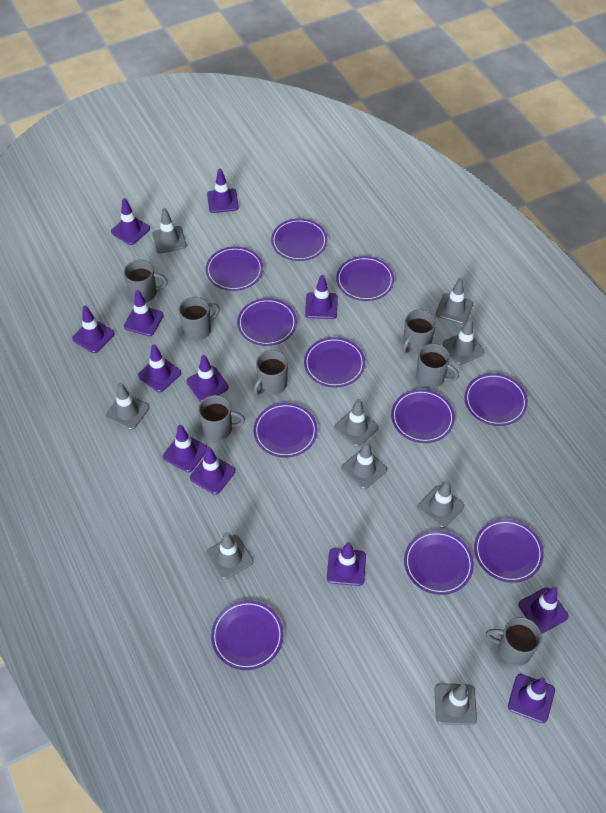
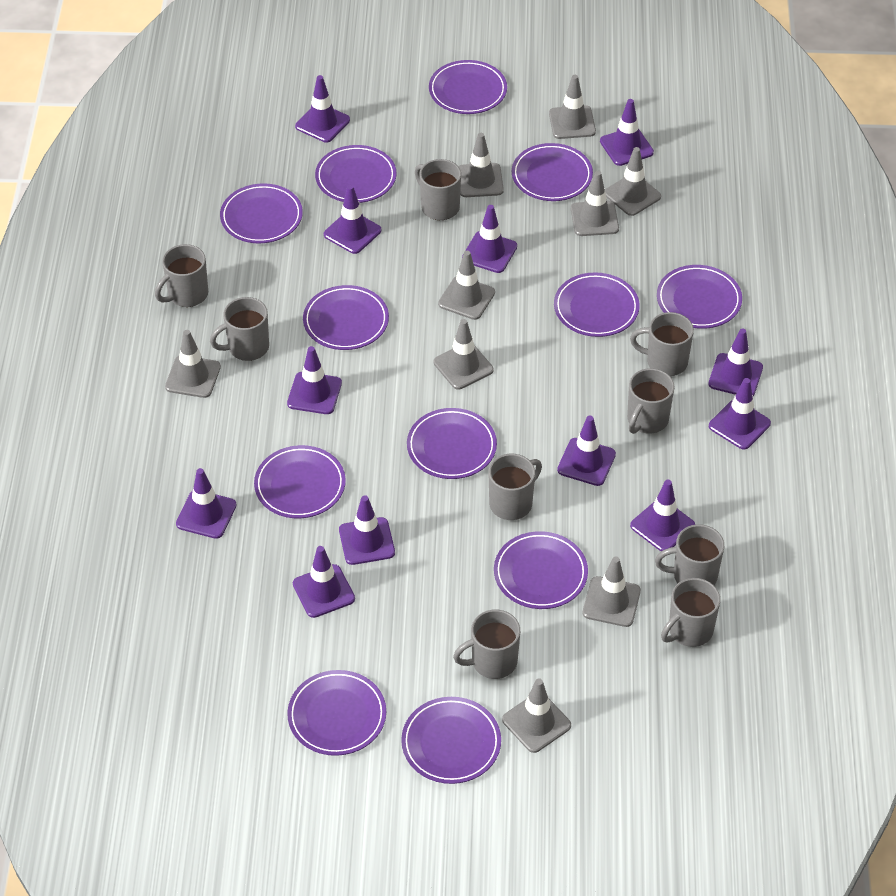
grey mug: 7 -> 9
purple plate: 11 -> 12

